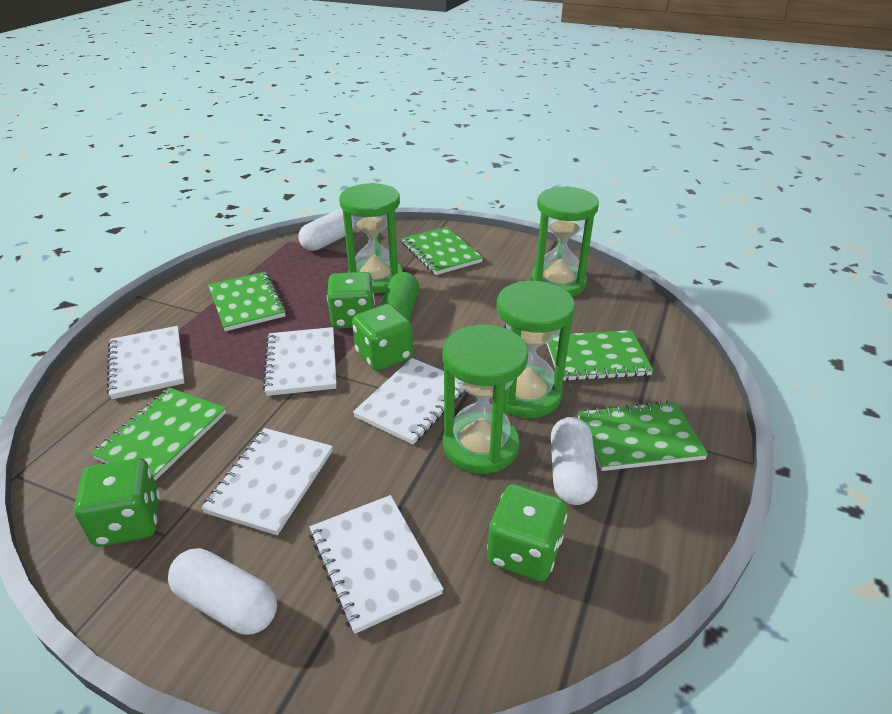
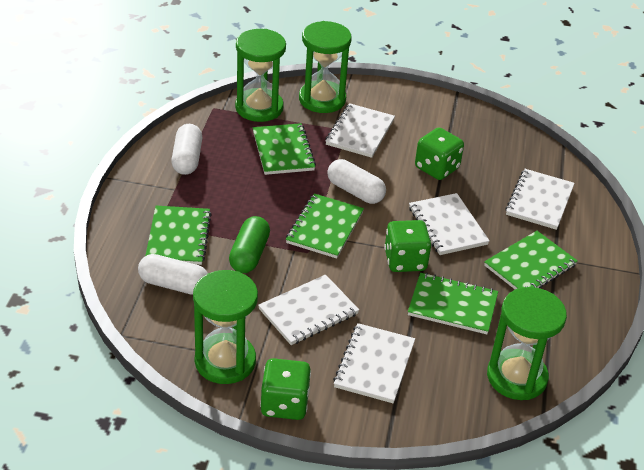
green dice: 4 -> 3

